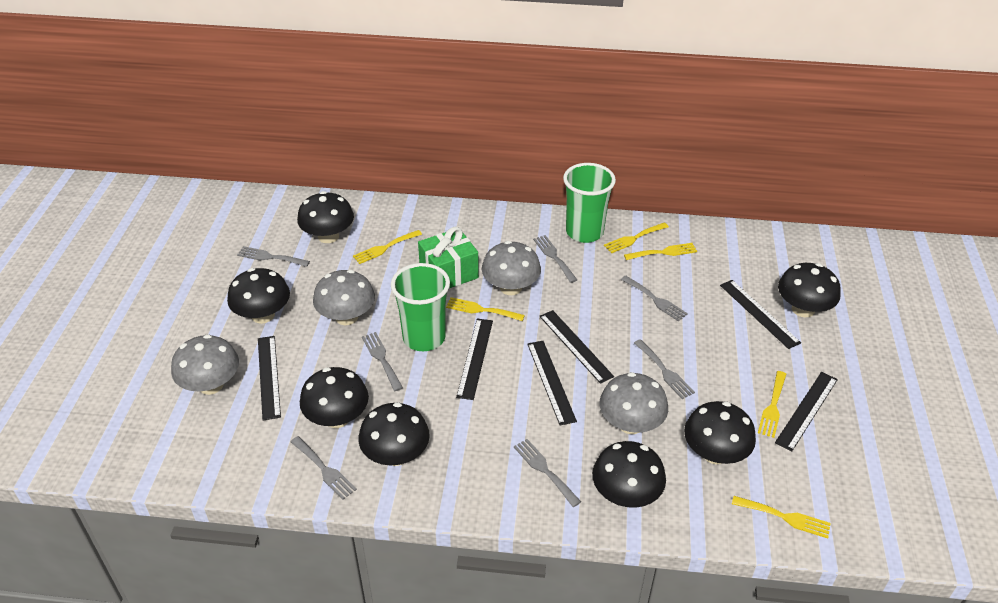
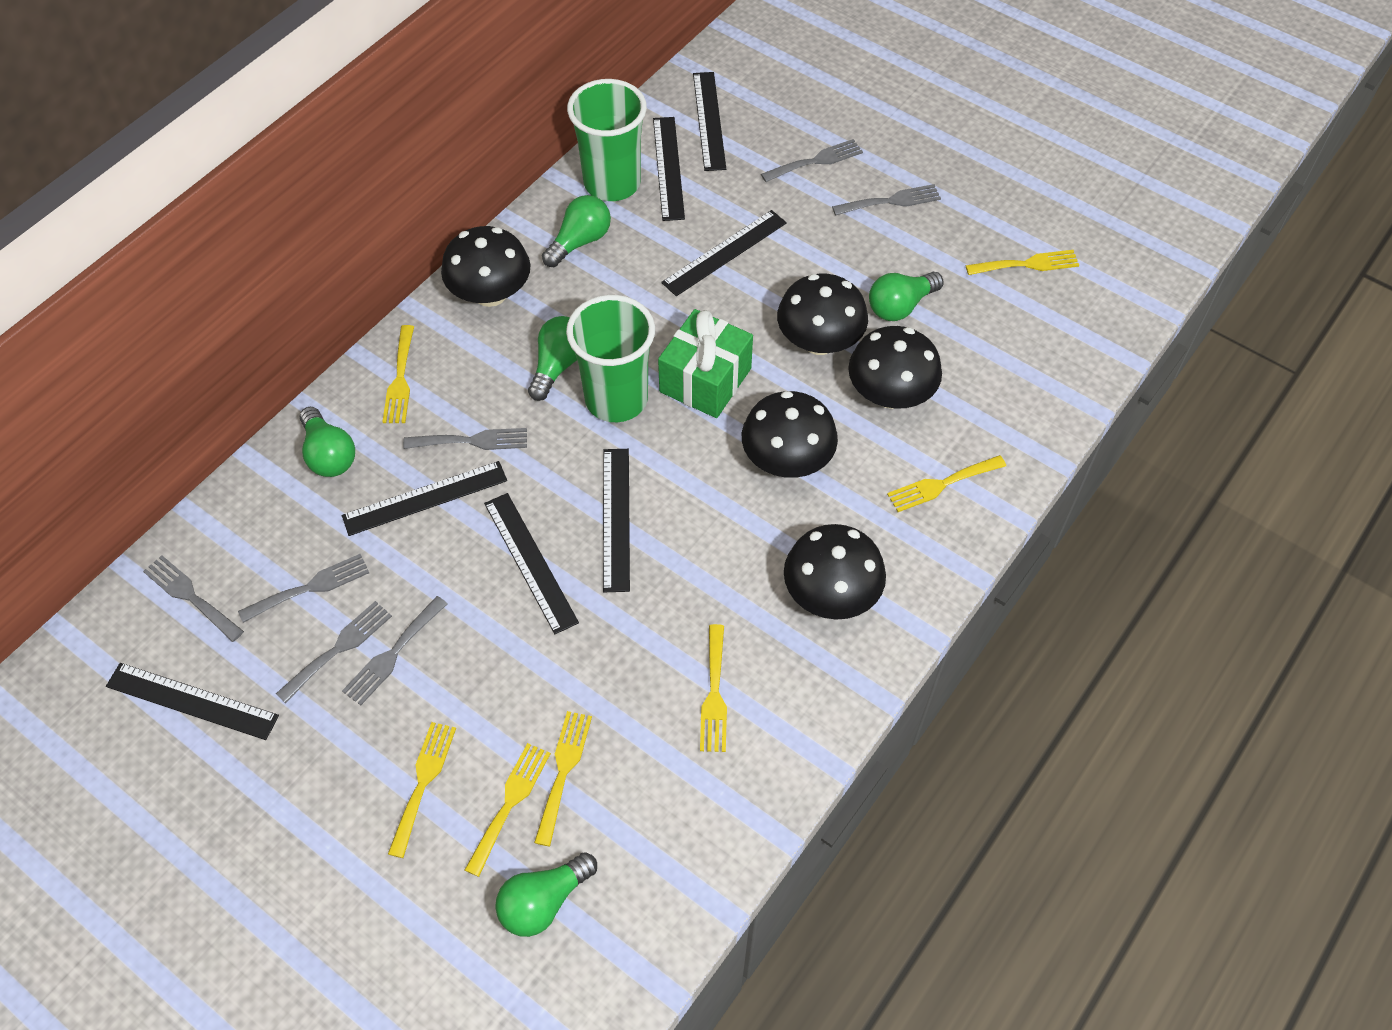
black mushroom: 7 -> 5
black ruler: 6 -> 7
green light bulb: 0 -> 5
grey mushroom: 4 -> 0
yellow fork: 6 -> 7

